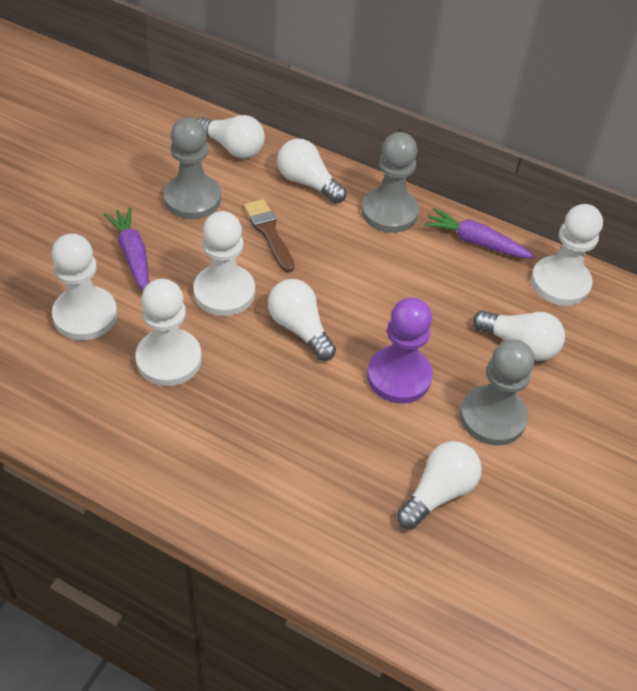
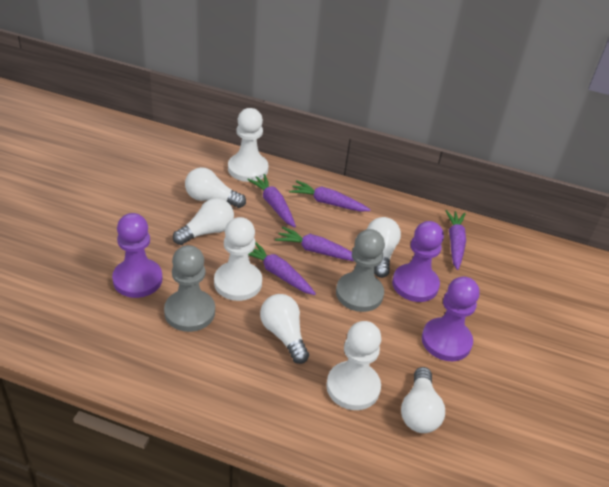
brown brush: 1 -> 0
grey pawn: 3 -> 2
purple carrot: 2 -> 5
purple pawn: 1 -> 3
white pawn: 4 -> 3

